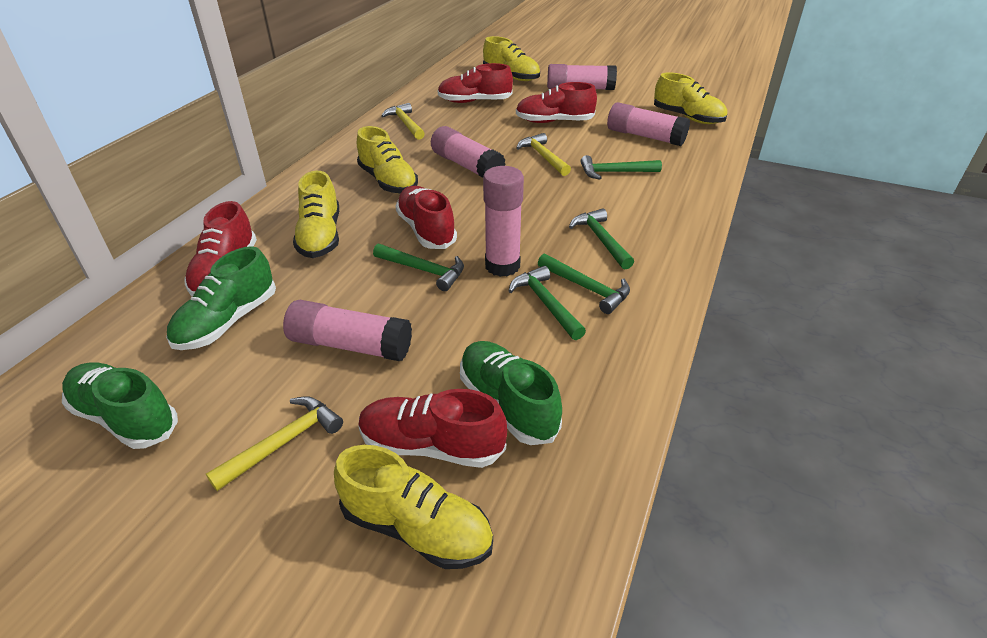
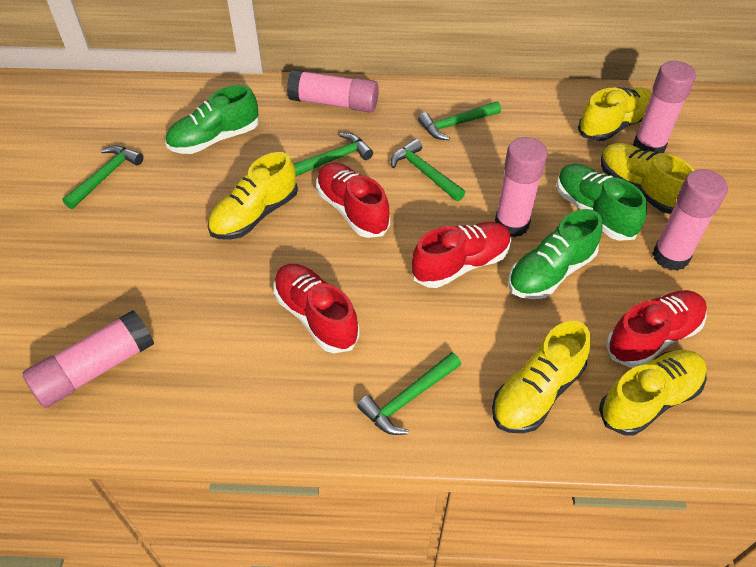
red shoe: 5 -> 4
yellow hammer: 3 -> 0

